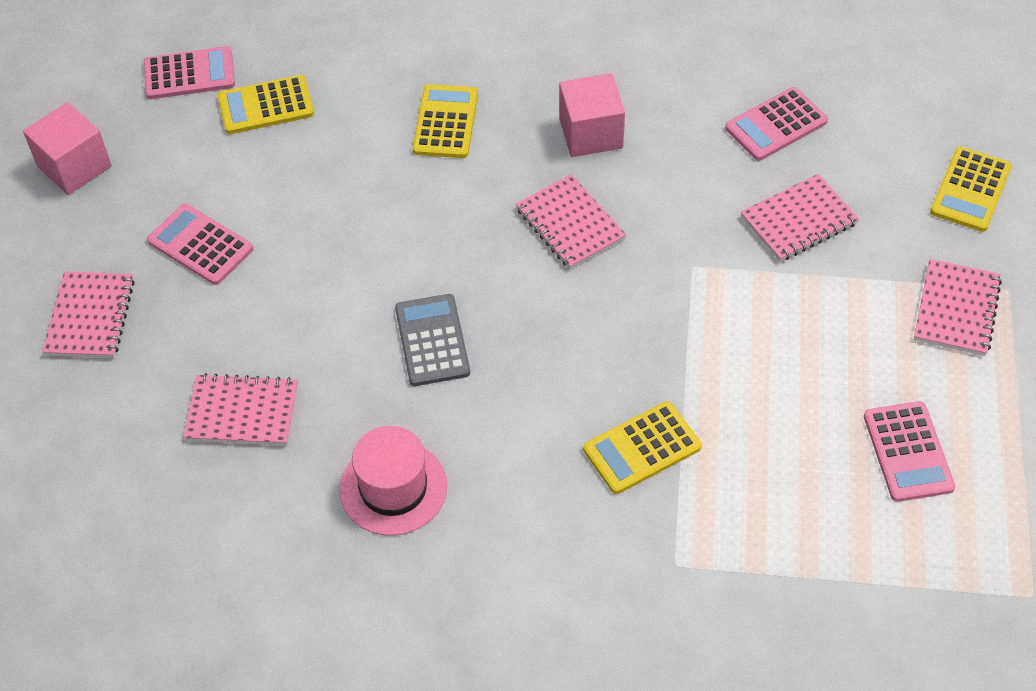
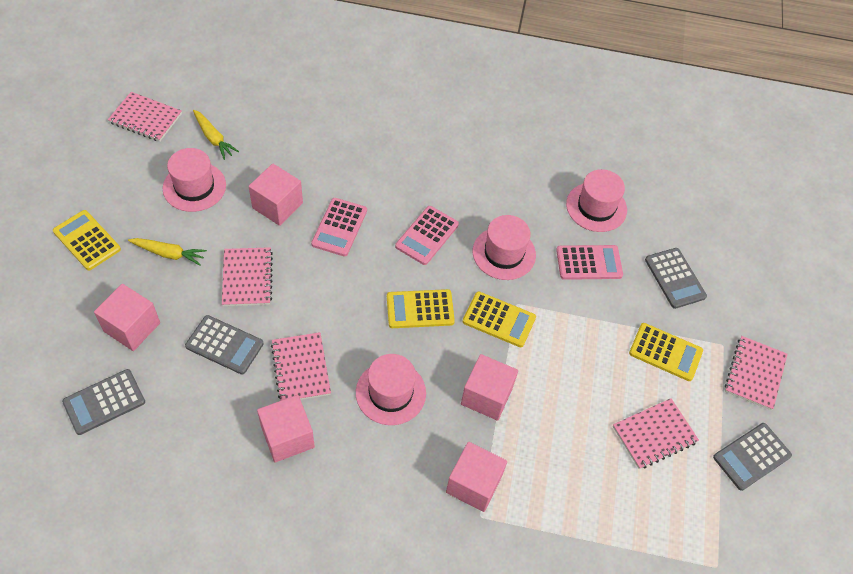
grey calculator: 1 -> 4
pink calculator: 4 -> 3
pink cube: 2 -> 5
pink hat: 1 -> 4
yellow carrot: 0 -> 2

